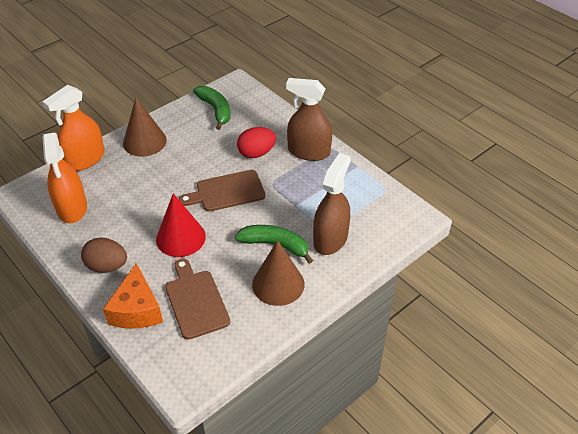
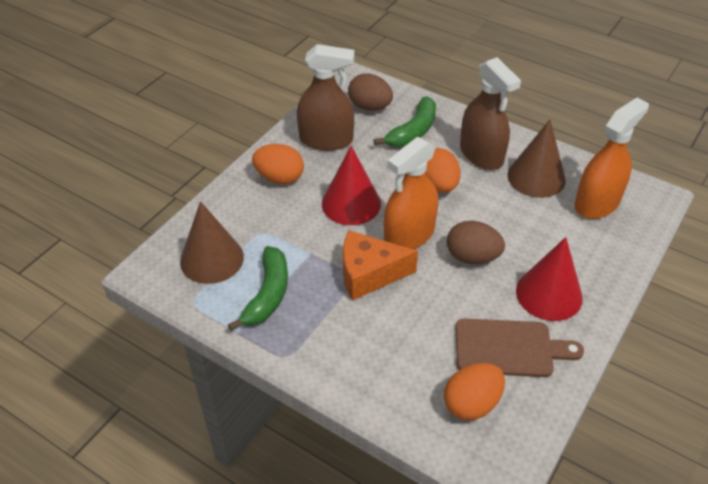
brown cutting board: 2 -> 1
brown egg: 1 -> 2
orange egg: 0 -> 3
red cone: 1 -> 2
red egg: 1 -> 0

